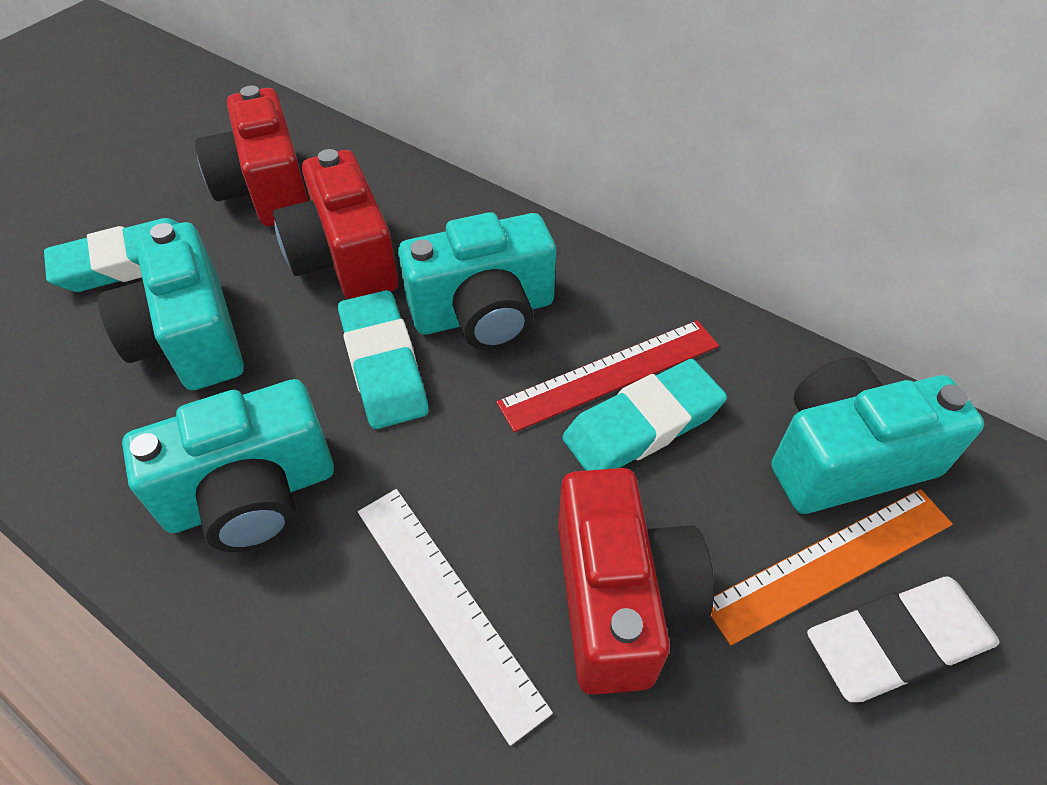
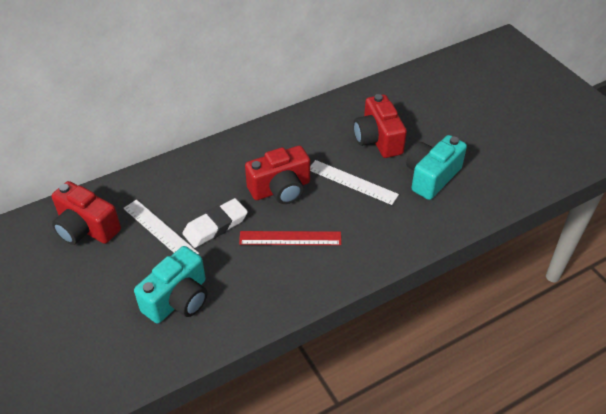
orange ruler: 1 -> 0
turquoise camera: 4 -> 2
turquoise eraser: 3 -> 0
white ruler: 1 -> 2

